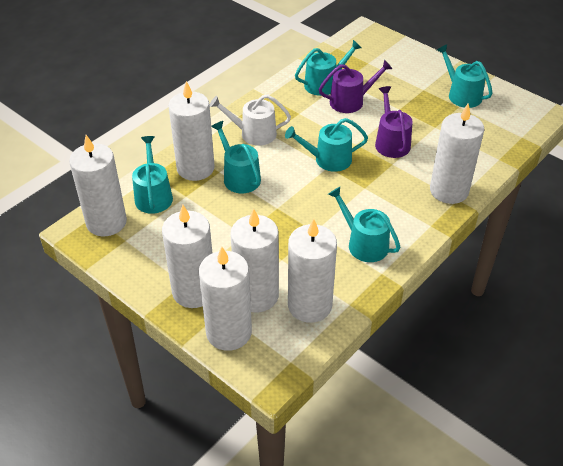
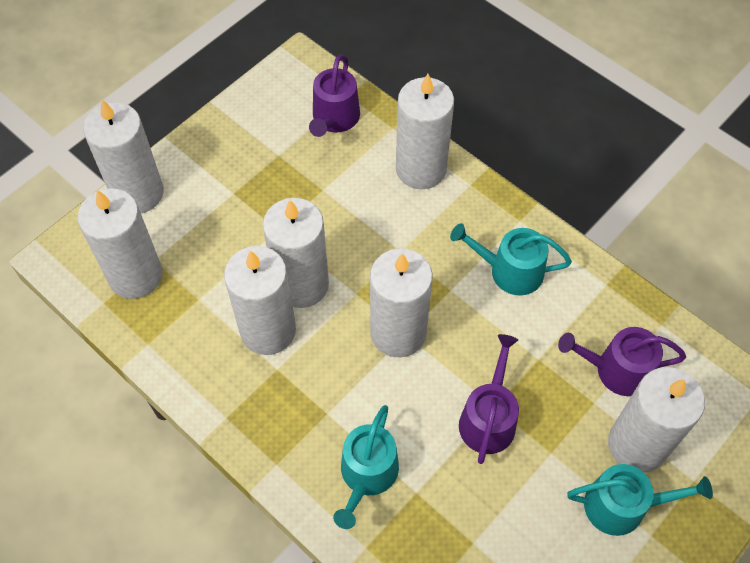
purple watering can: 2 -> 3
turquoise watering can: 6 -> 3
white watering can: 1 -> 0

